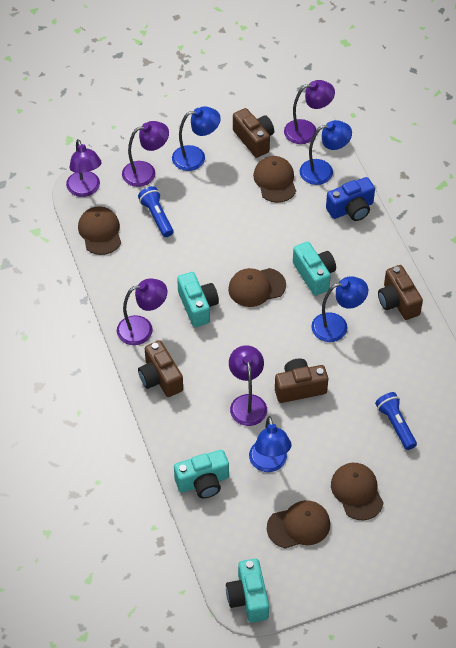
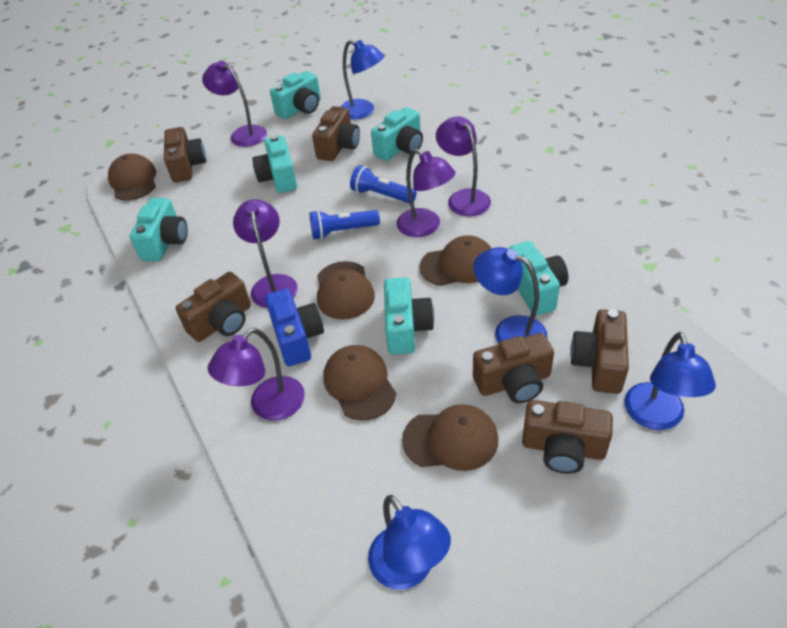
brown camera: 4 -> 6
turquoise camera: 4 -> 6

